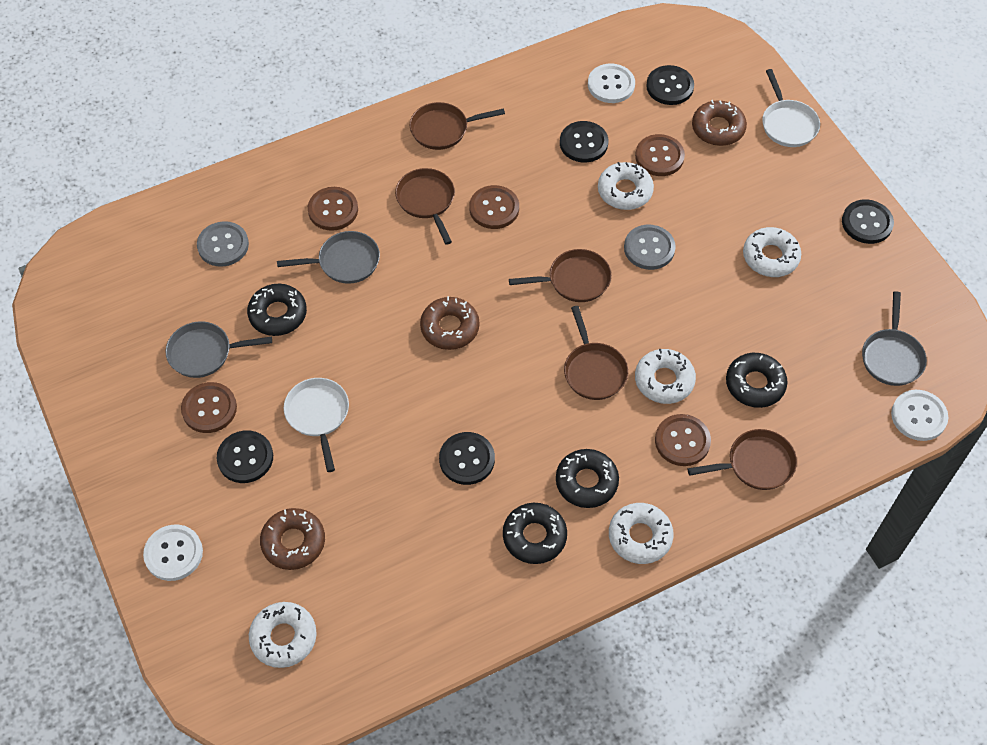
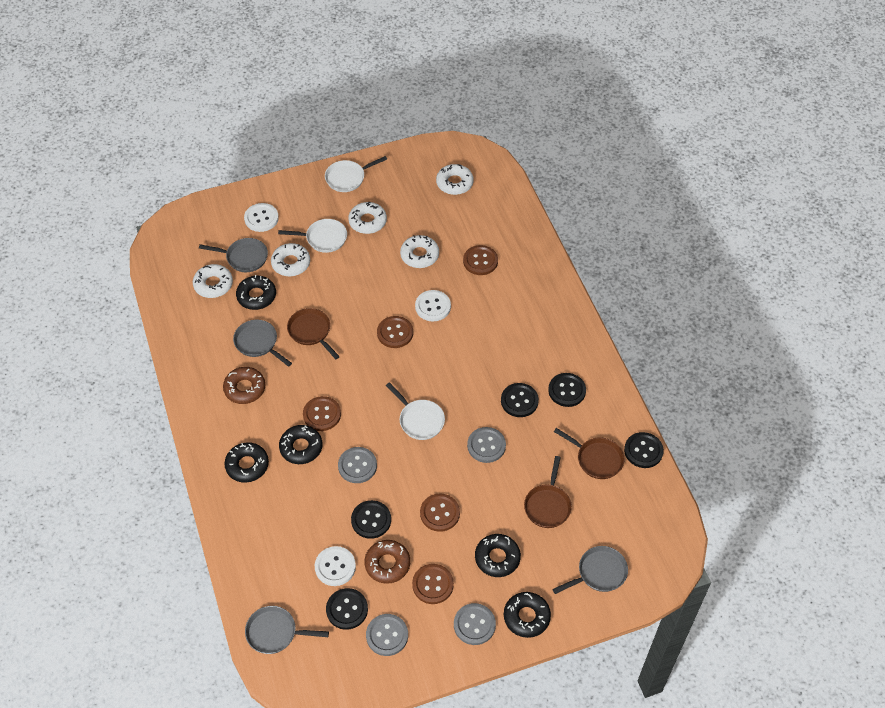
black donut: 4 -> 5
brown donut: 3 -> 2
brown pan: 5 -> 3
grey button: 2 -> 4
grey pan: 3 -> 4
white pan: 2 -> 3

